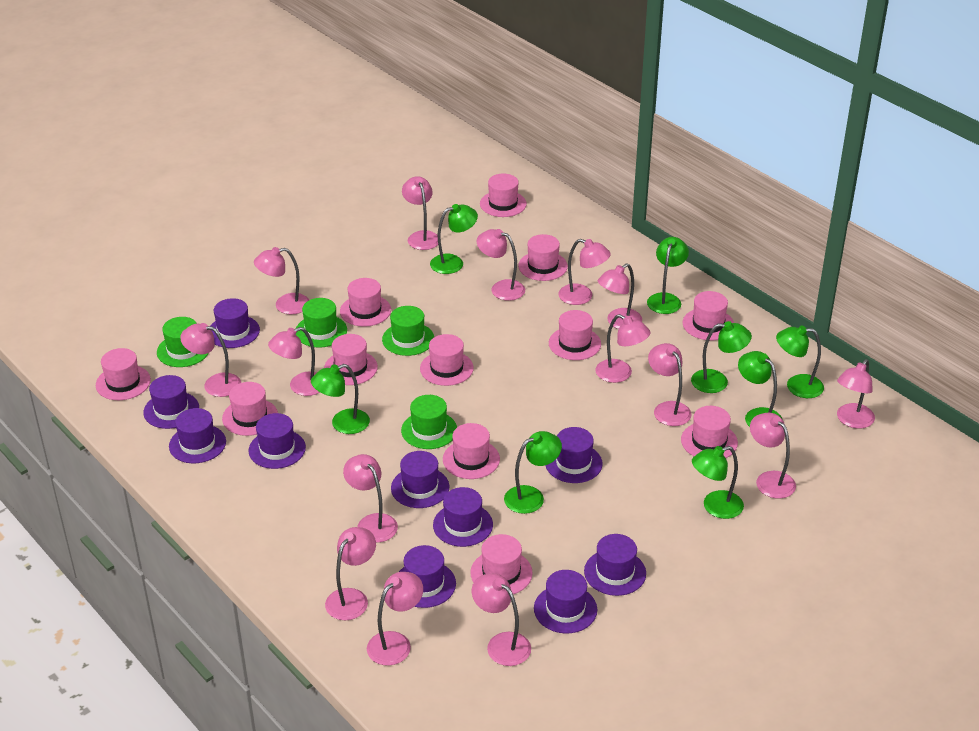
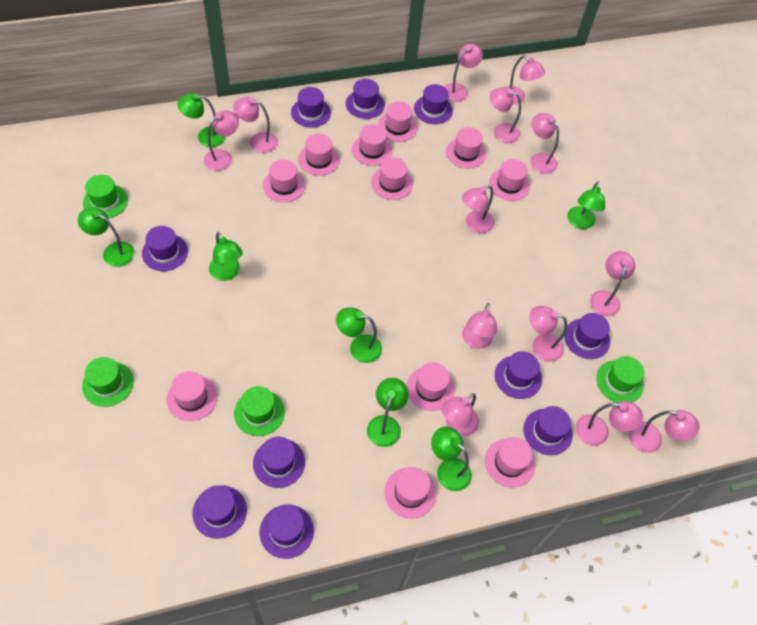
green lamp: 8 -> 7
pink hat: 12 -> 11
pink lamp: 15 -> 13

